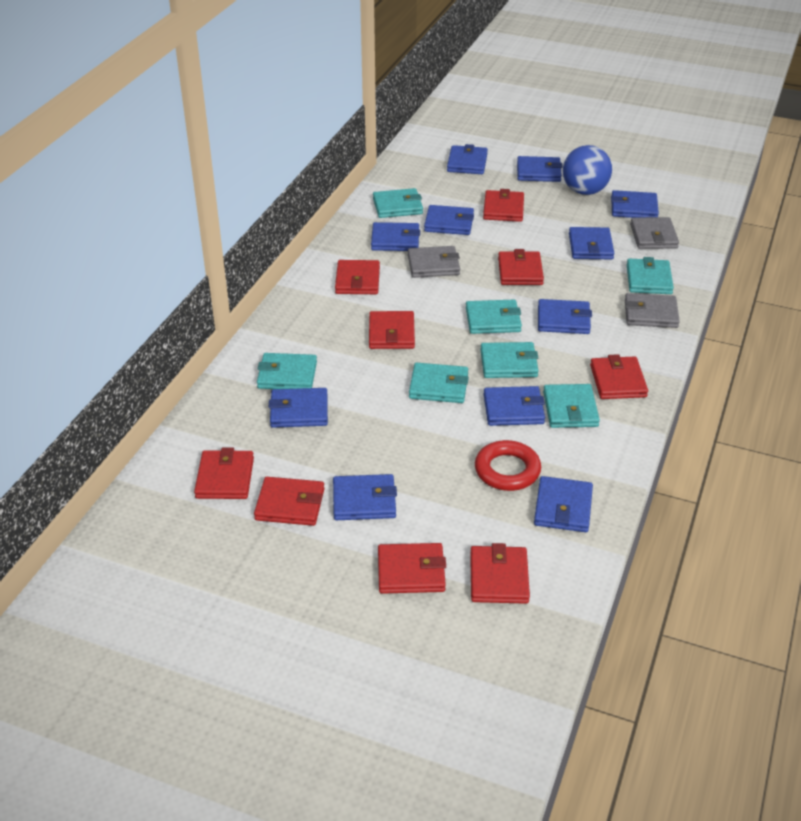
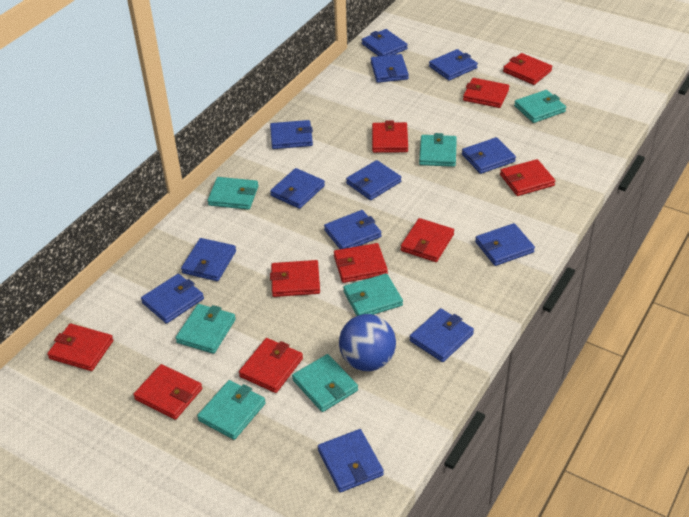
blue wallet: 11 -> 13
grey wallet: 3 -> 0
red ring: 1 -> 0
red wallet: 9 -> 10

